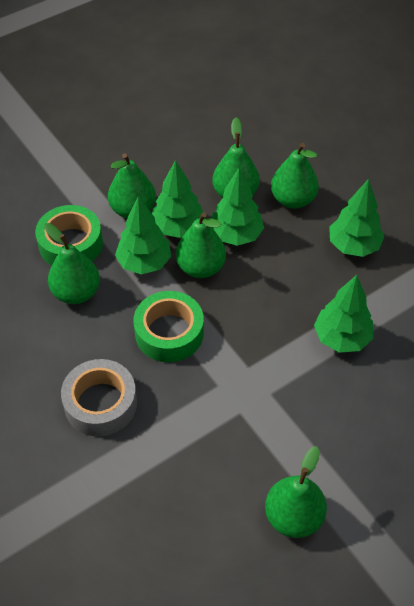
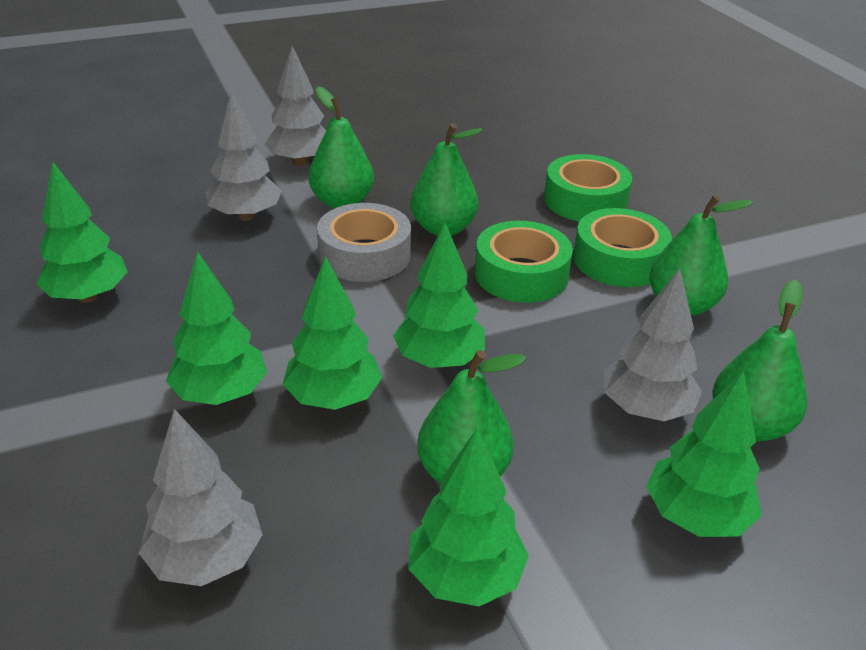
green pear: 6 -> 5
green tape: 2 -> 3
green tree: 5 -> 6
grey tree: 0 -> 4

